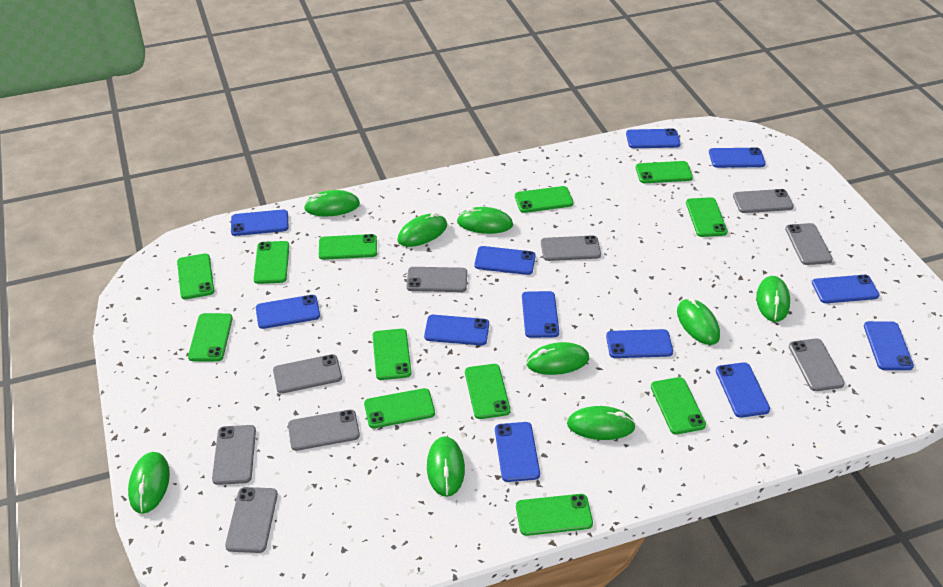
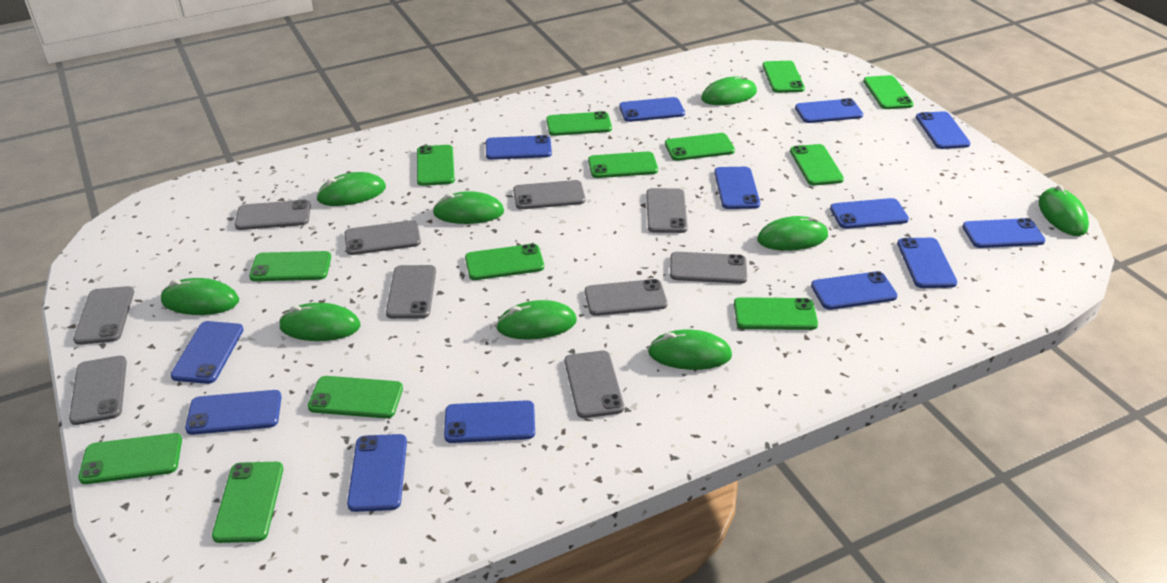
blue phone: 12 -> 13
green phone: 12 -> 13
grey phone: 9 -> 10

